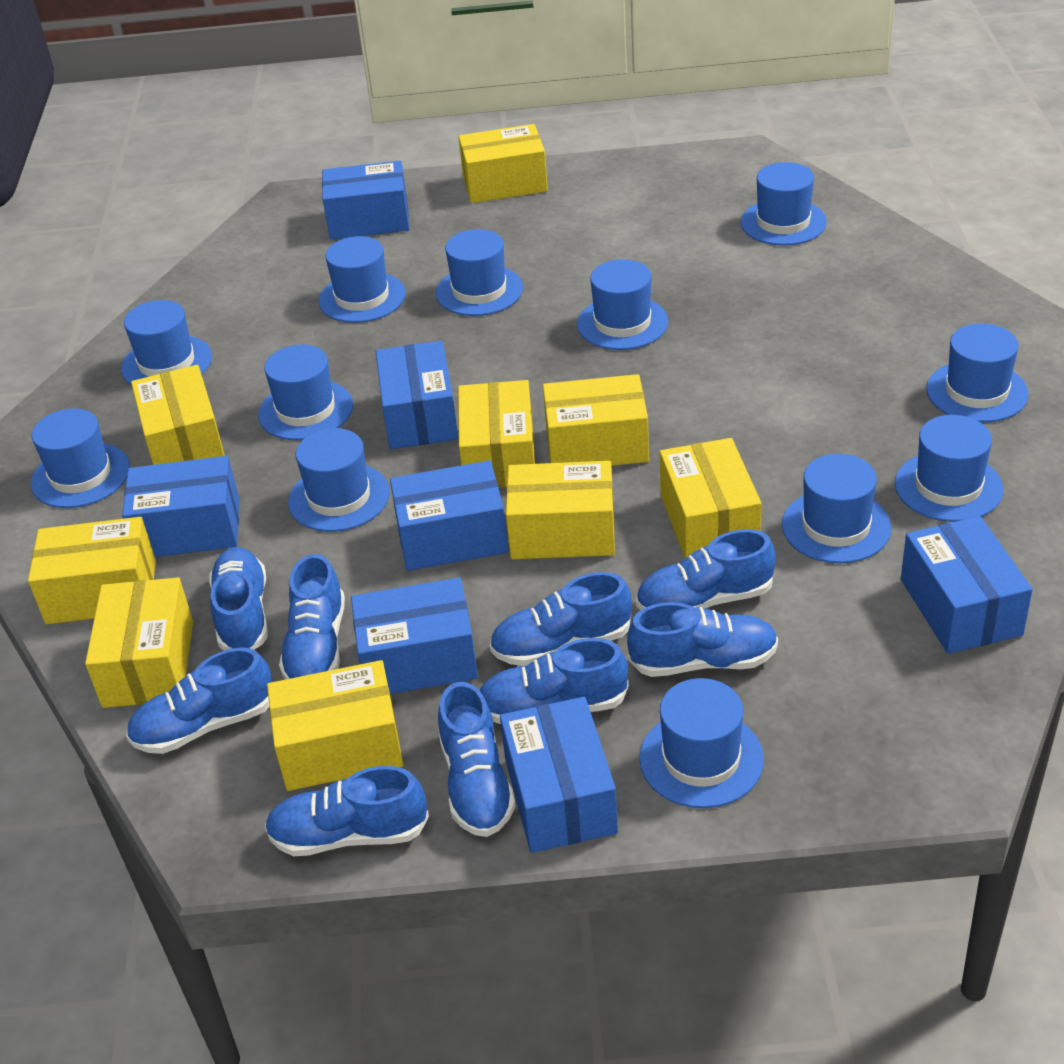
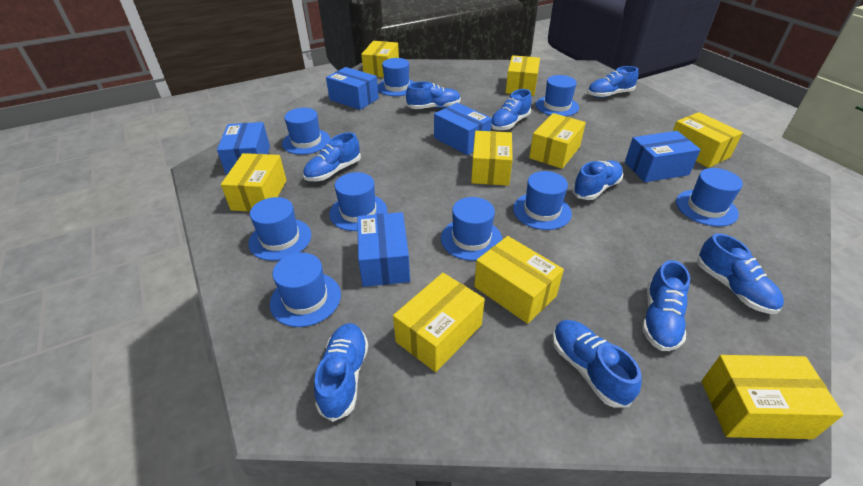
blue box: 7 -> 5
blue hat: 12 -> 9

